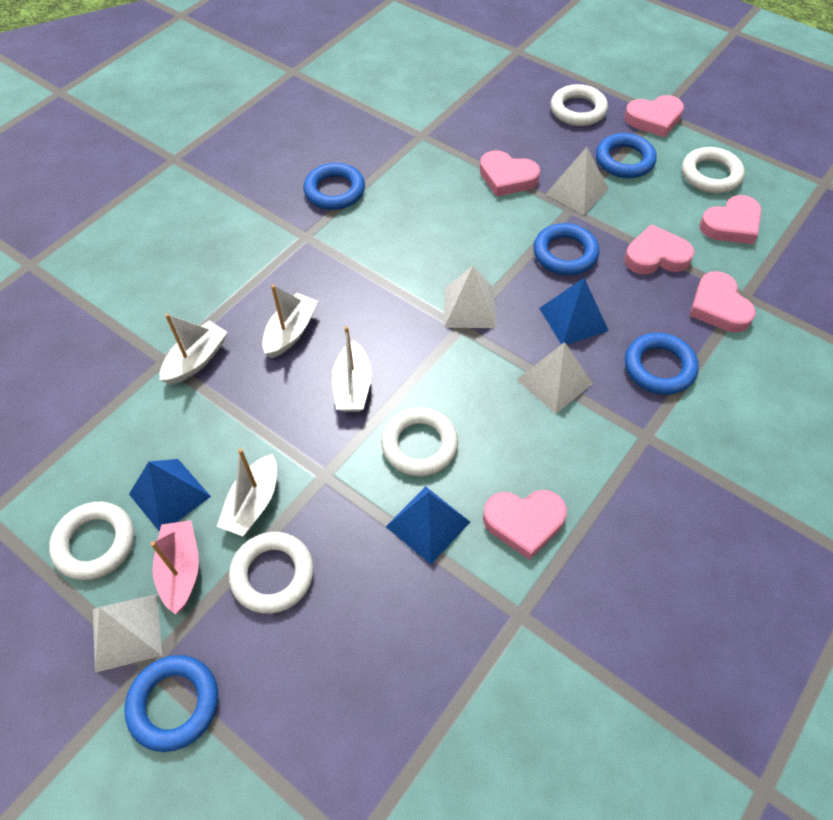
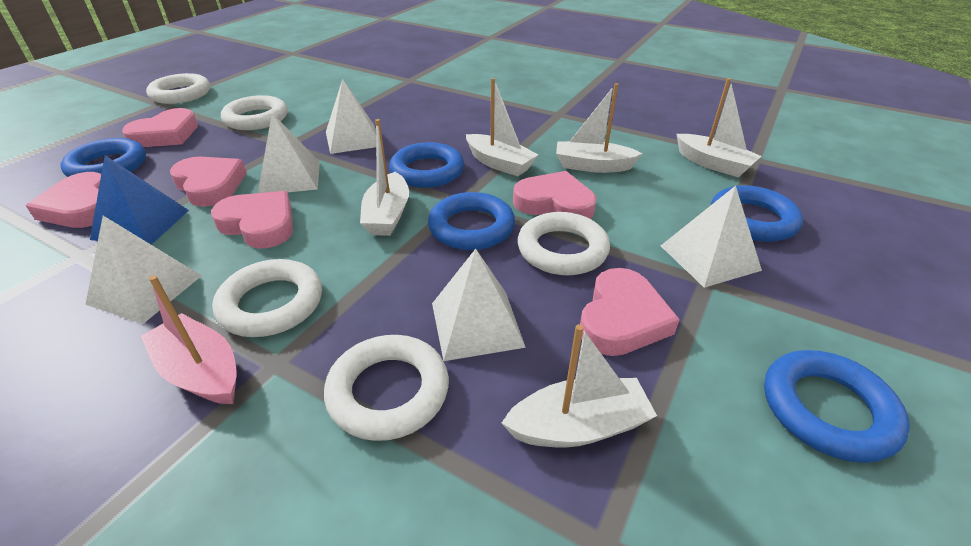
blue pyramid: 3 -> 1
white boat: 4 -> 5
white pyramid: 4 -> 5

